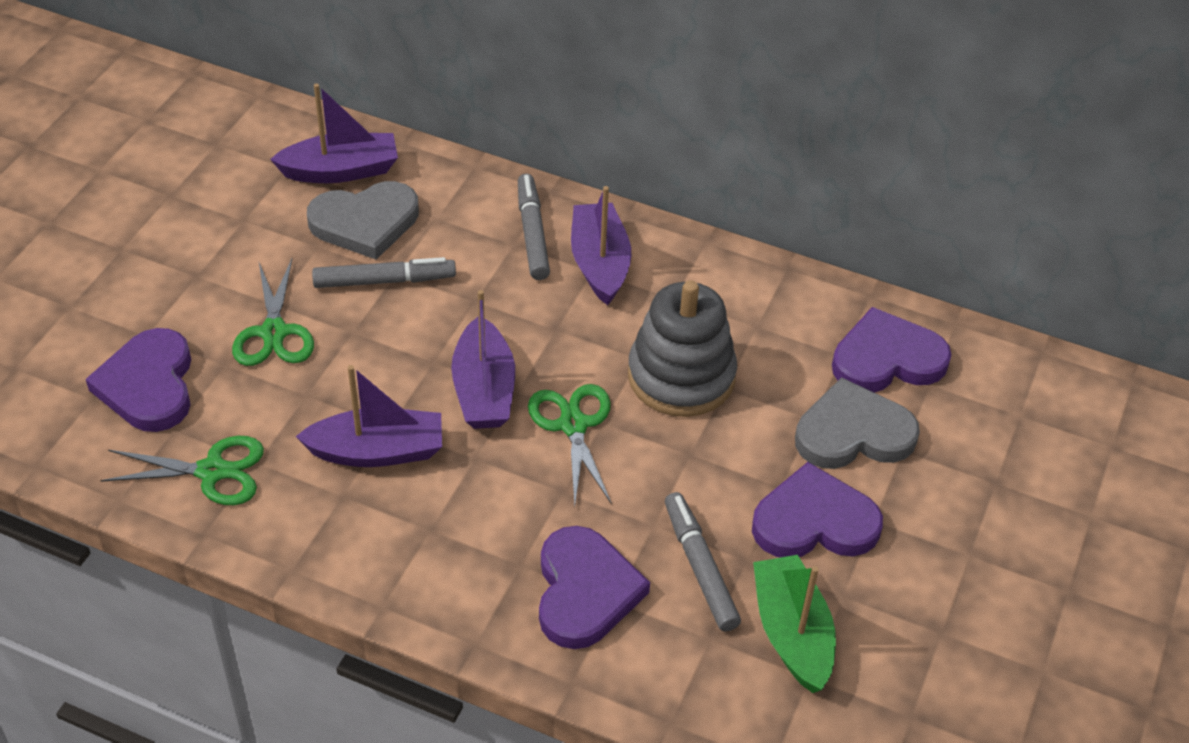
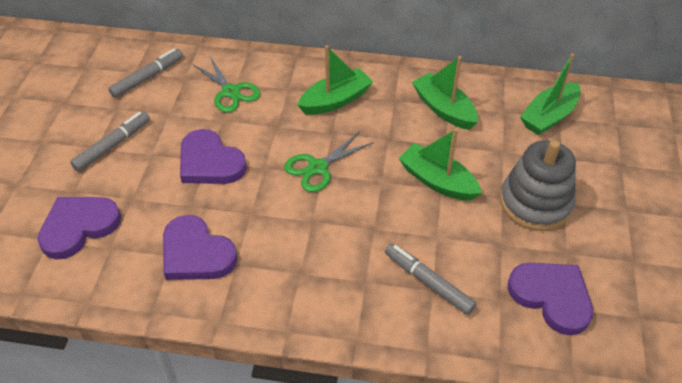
green boat: 1 -> 4
green scissors: 3 -> 2
grey heart: 2 -> 0
purple boat: 4 -> 0

